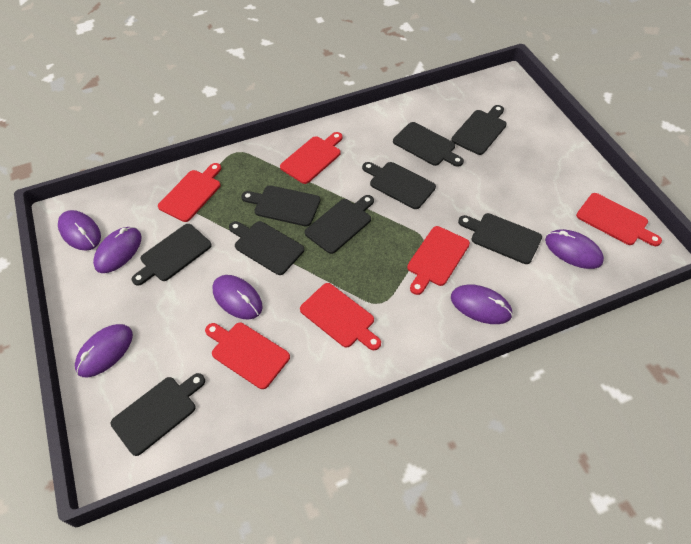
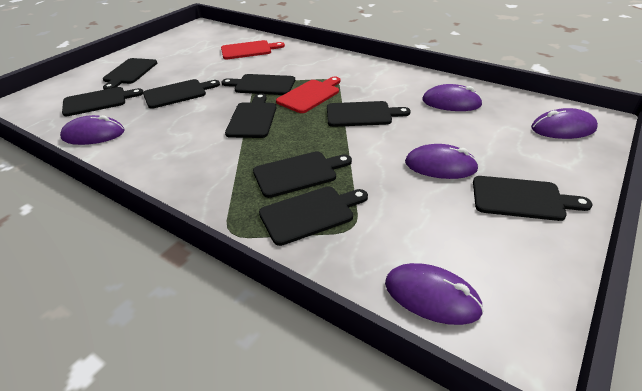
purple mouse: 6 -> 5
red cutting board: 6 -> 2

